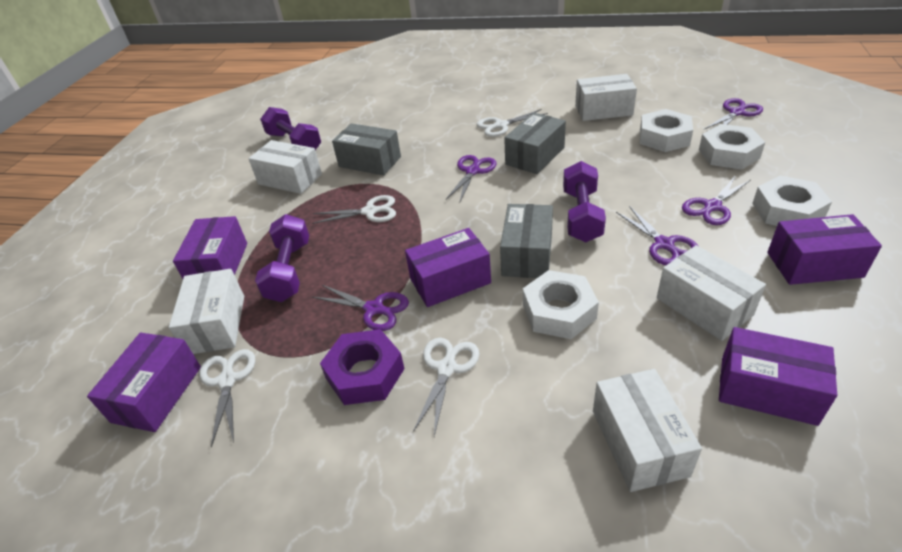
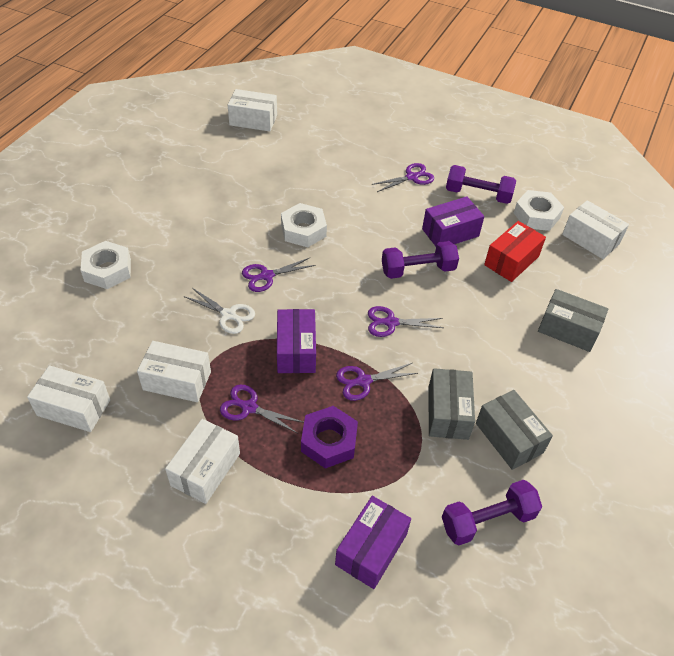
purple box: 5 -> 3
red box: 0 -> 1
white nut: 4 -> 3
white scissors: 4 -> 1

